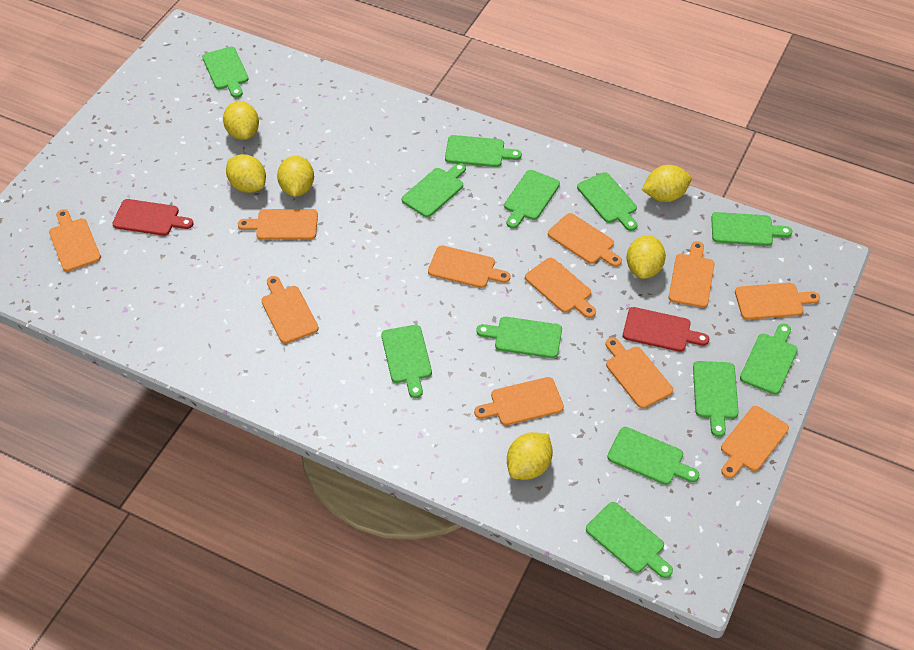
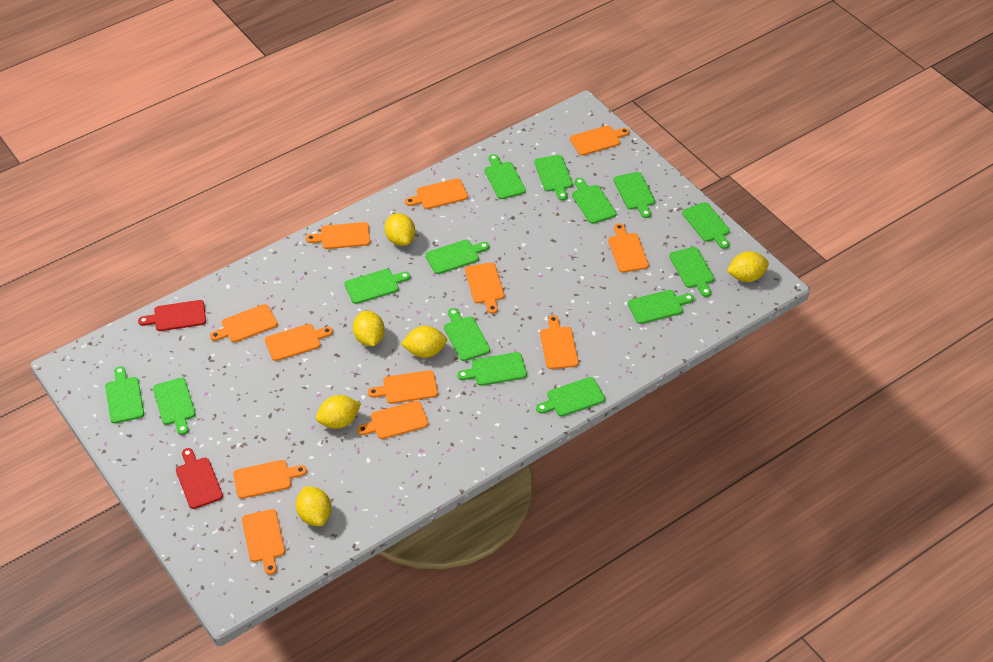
green cutting board: 12 -> 14
orange cutting board: 11 -> 12

